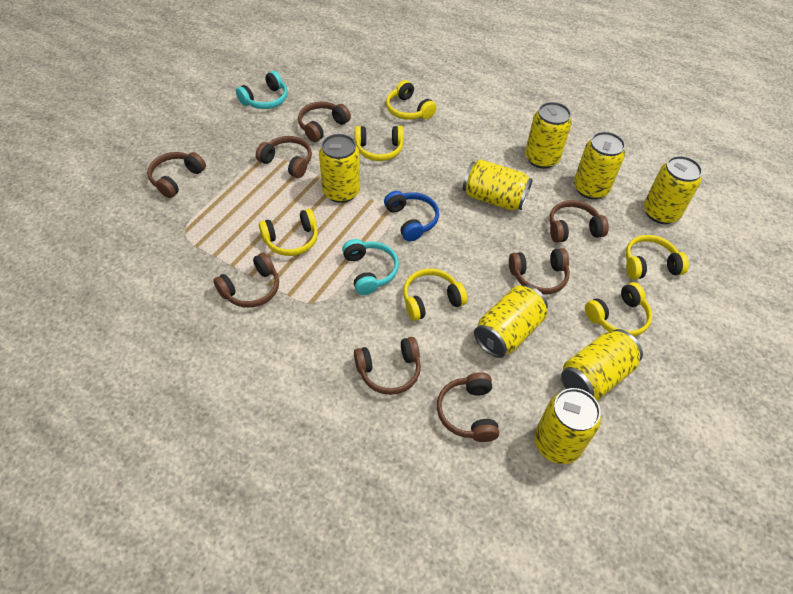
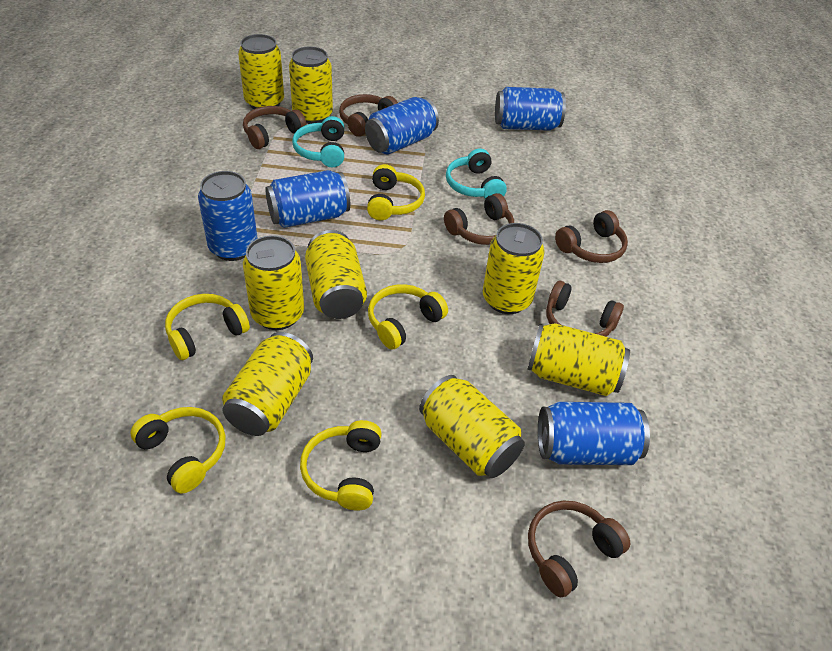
blue can: 0 -> 5
blue headphones: 1 -> 0
brown headphones: 8 -> 6
yellow headphones: 6 -> 5

